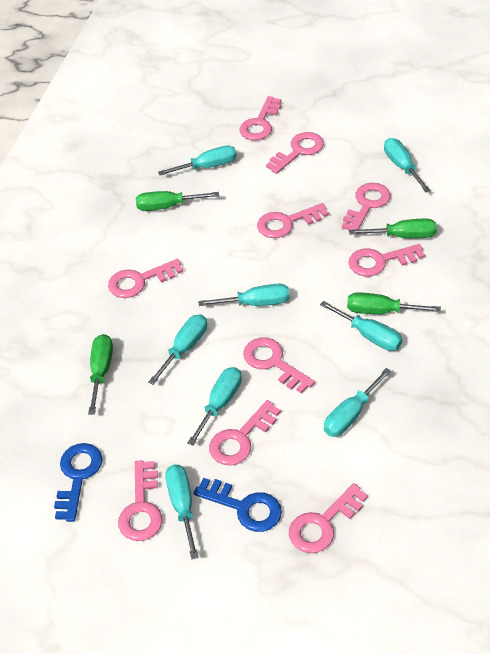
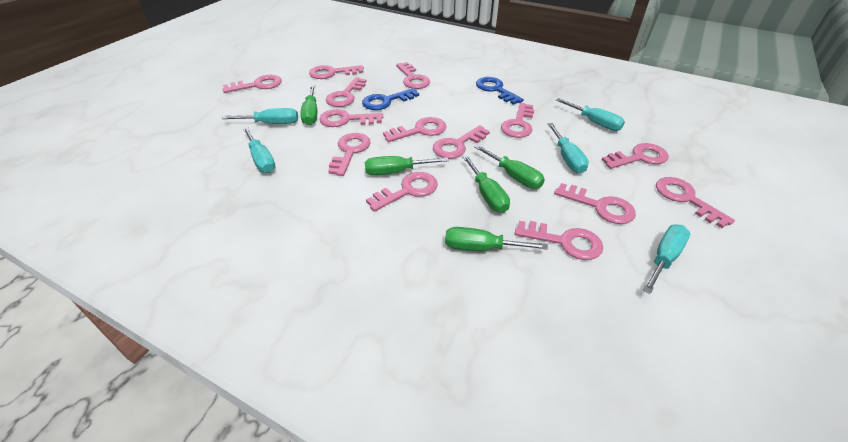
green screwdriver: 4 -> 5
pink key: 10 -> 14
turquoise screwdriver: 8 -> 5

